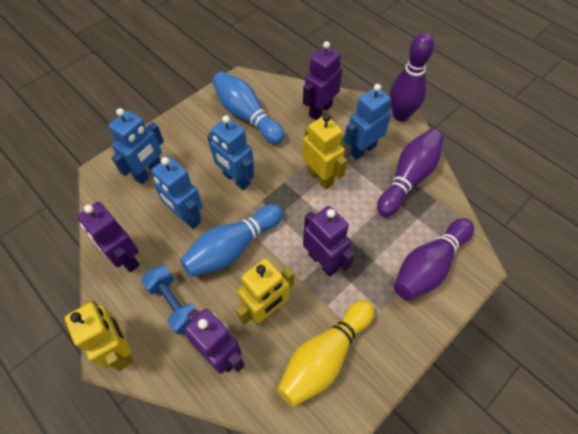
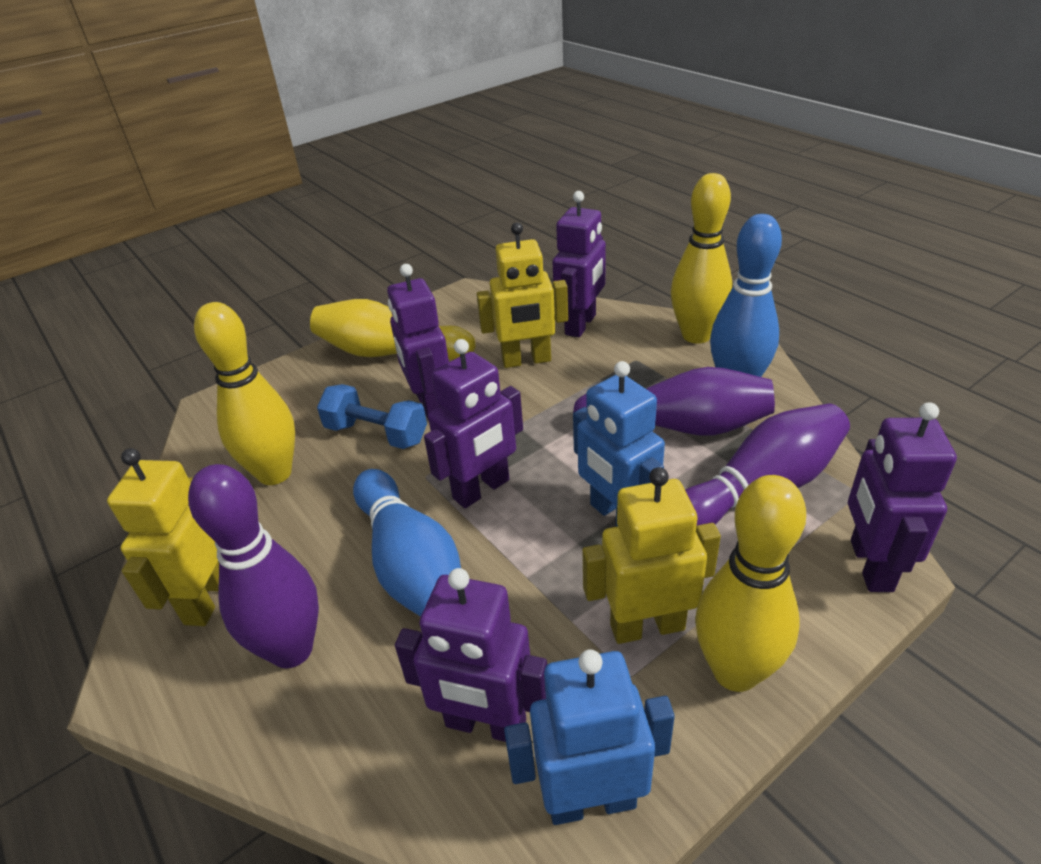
blue robot: 4 -> 2
purple robot: 4 -> 5
yellow bowling pin: 1 -> 4

